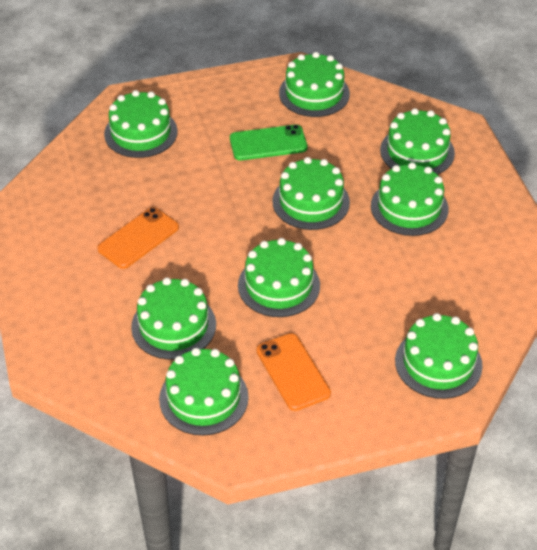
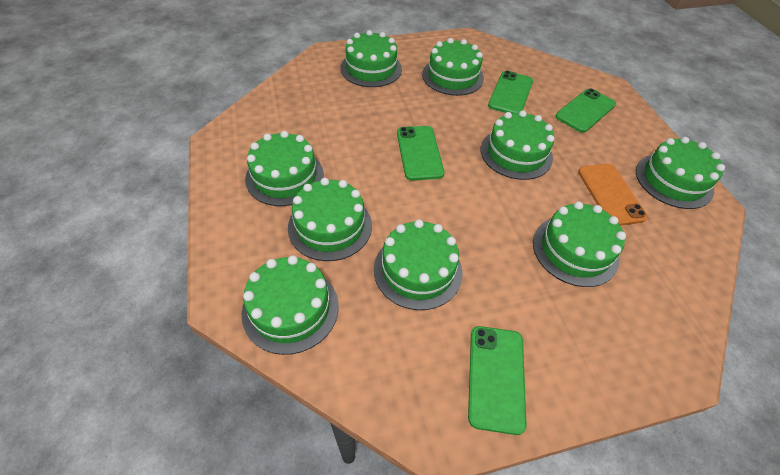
green phone: 1 -> 4
orange phone: 2 -> 1

